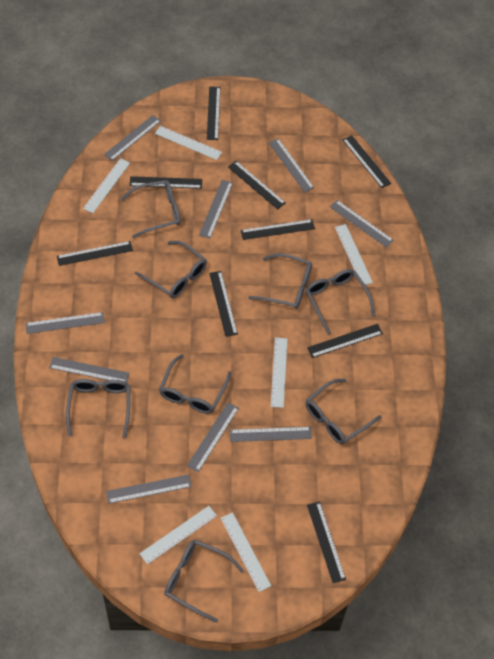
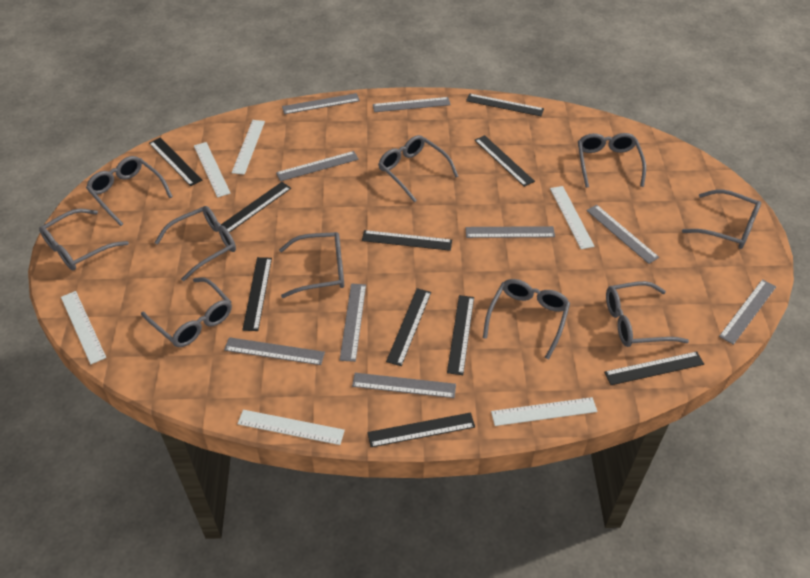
black ruler: 9 -> 10
grey glasses: 8 -> 10

